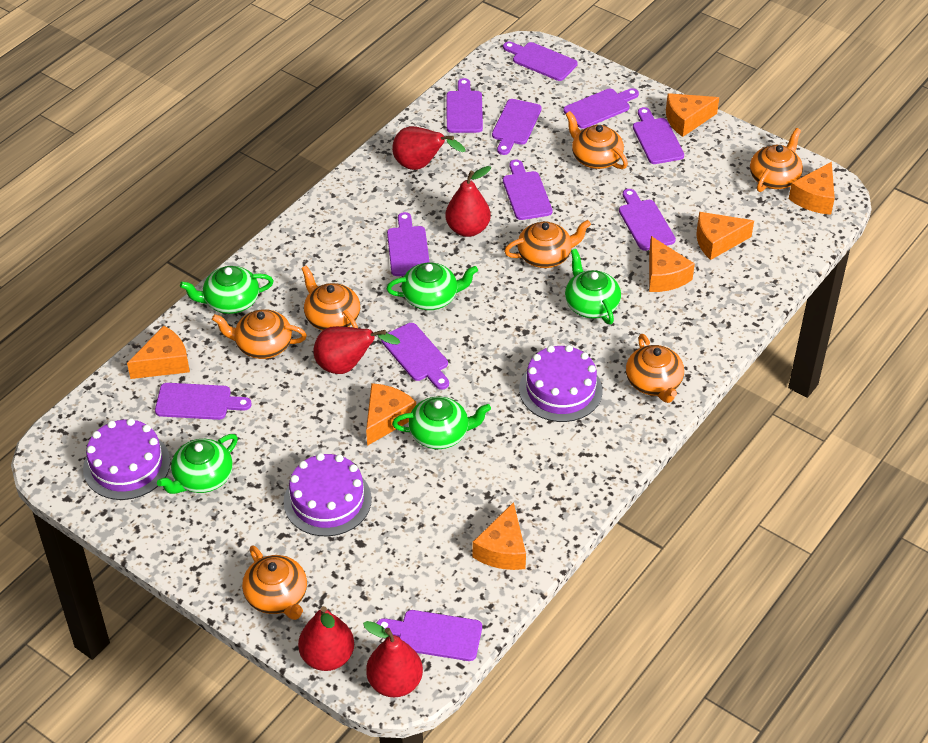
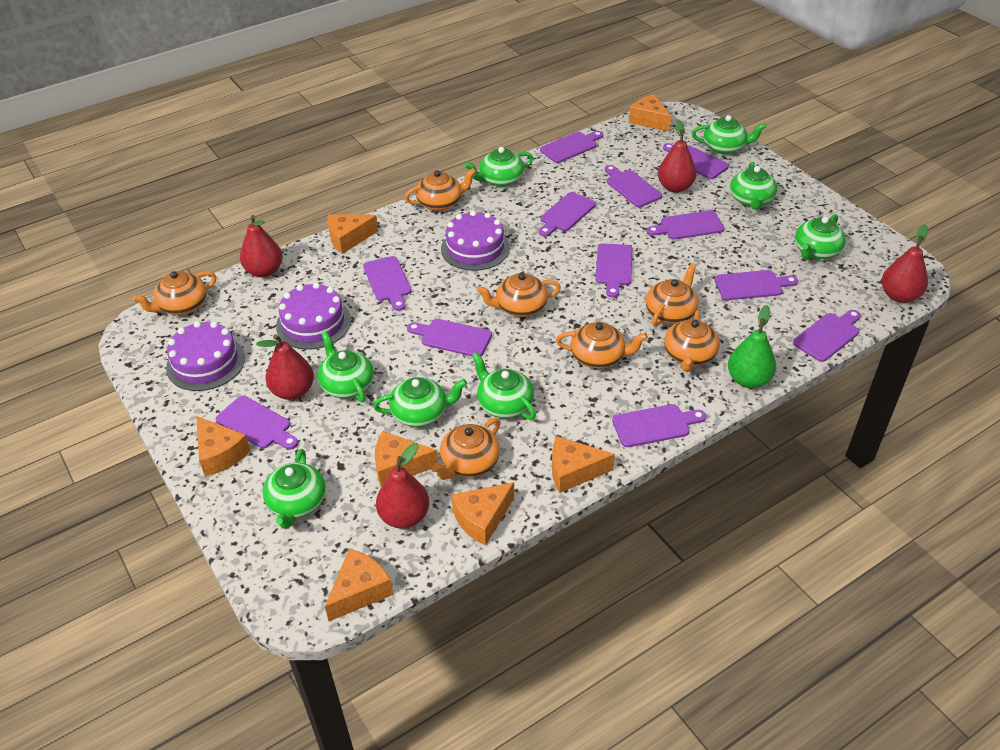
green pear: 0 -> 1
green teapot: 5 -> 8
purple cutting board: 11 -> 12

